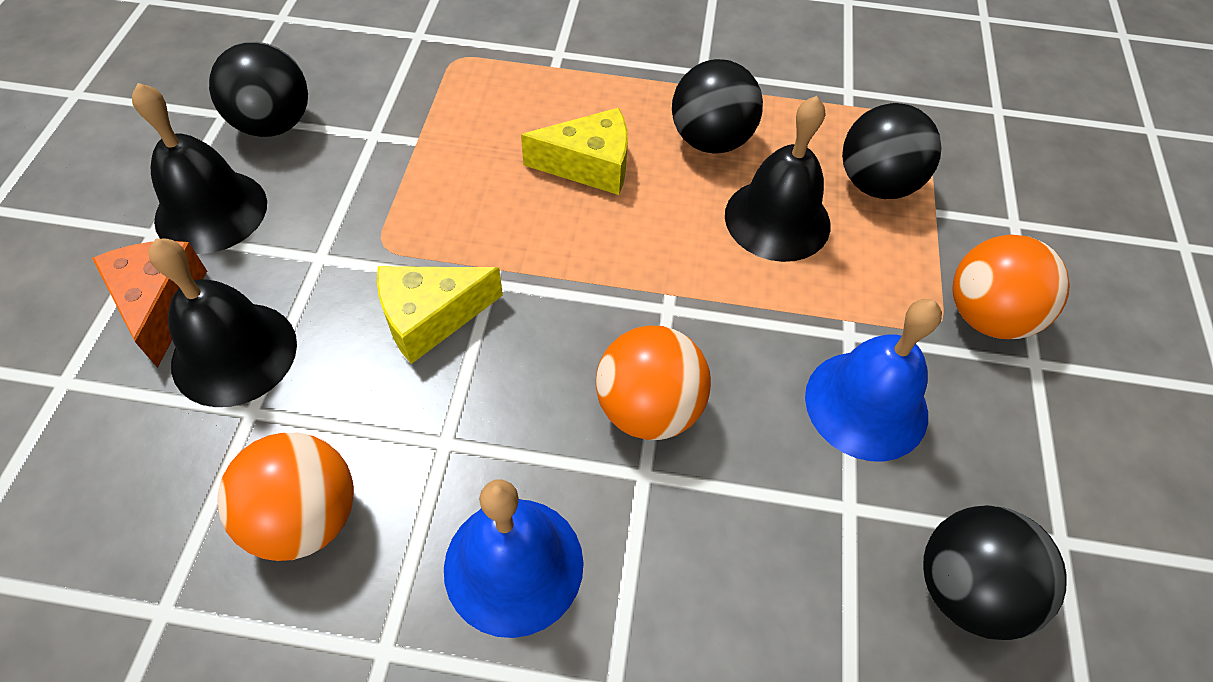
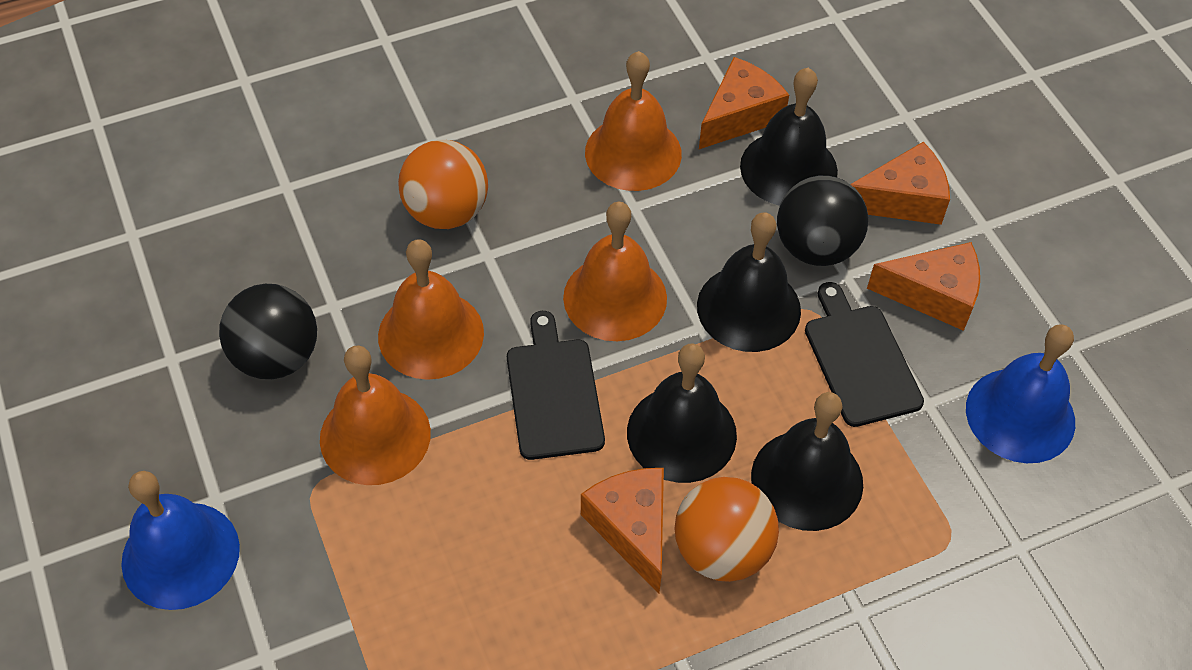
black ball: 4 -> 2
black bell: 3 -> 4
black cutting board: 0 -> 2
orange ball: 3 -> 2
orange bell: 0 -> 4
orange cheese: 1 -> 4
yellow cheese: 2 -> 0

